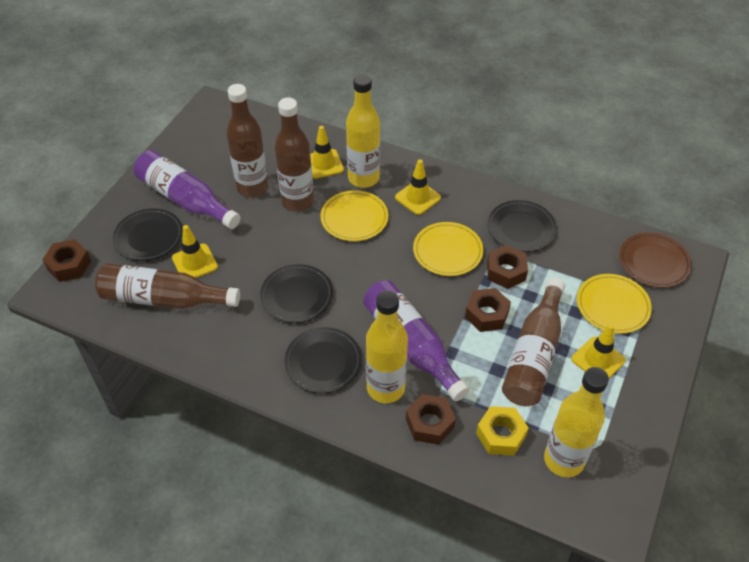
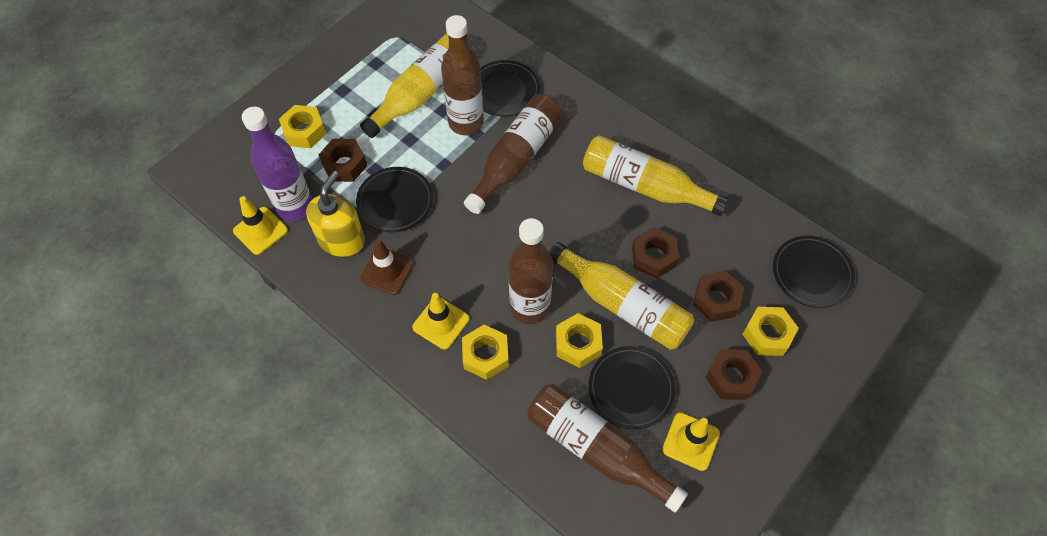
brown plate: 1 -> 0
brown traffic cone: 0 -> 1
purple bottle: 2 -> 1
yellow nut: 1 -> 4
yellow plate: 3 -> 0
yellow soap dispenser: 0 -> 1
yellow traffic cone: 4 -> 3

